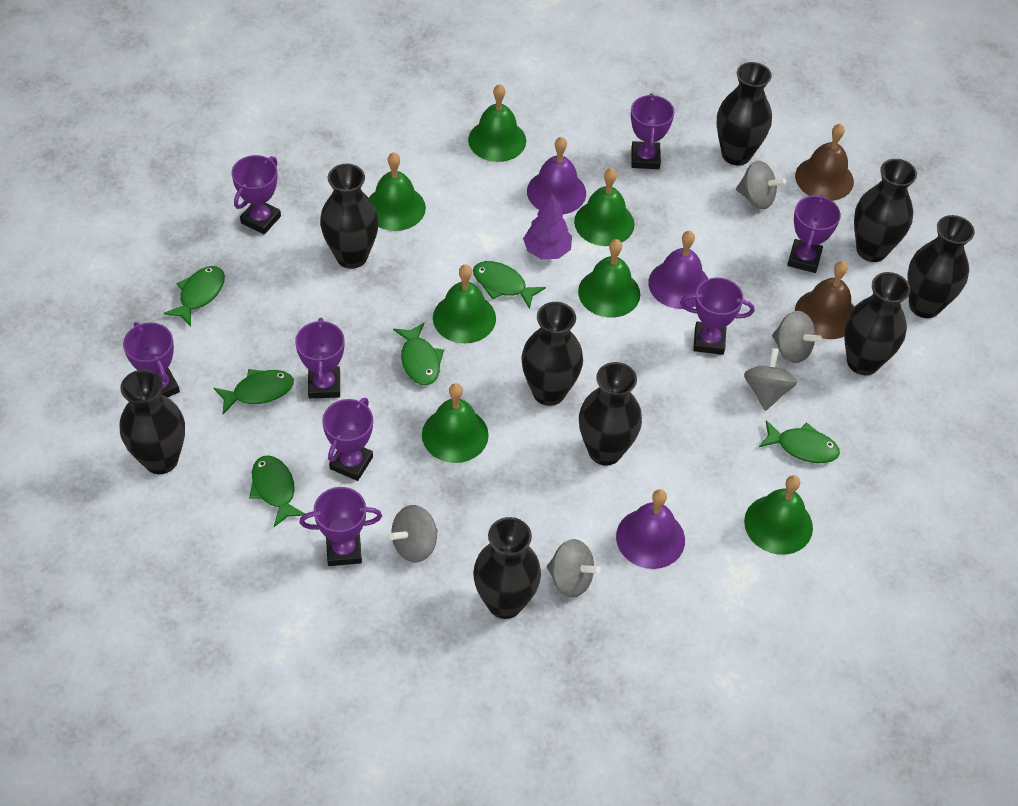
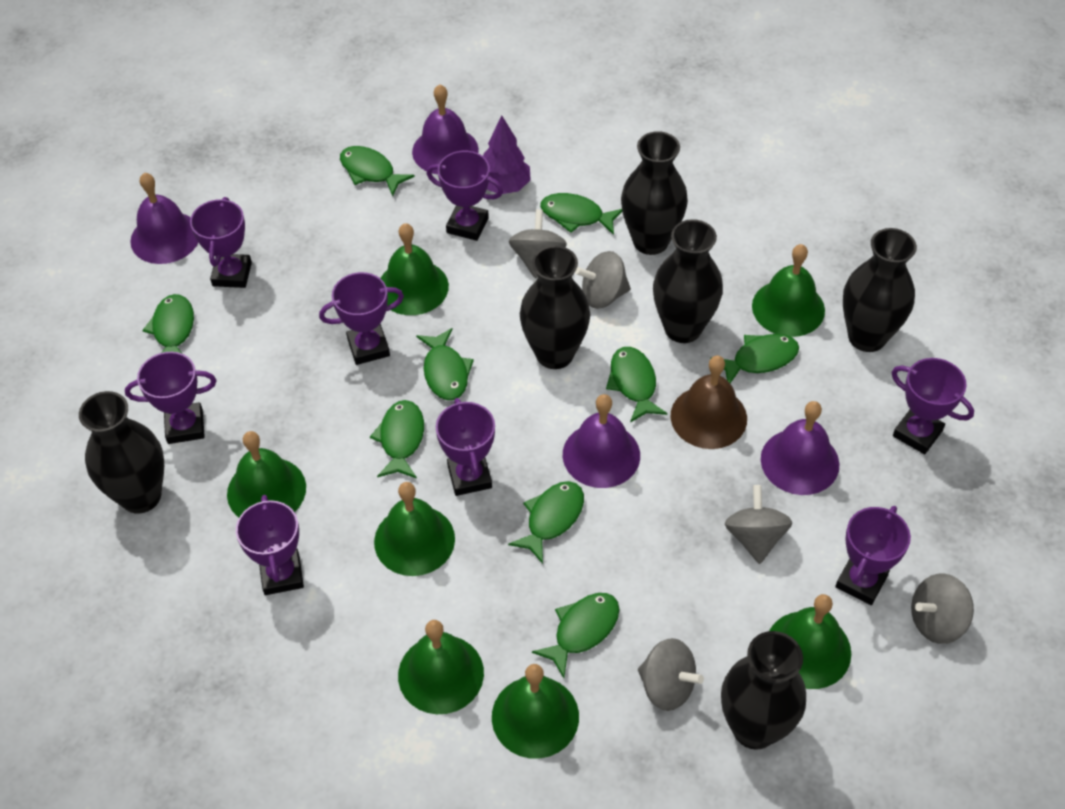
black vase: 9 -> 6
brown bell: 2 -> 1
green fish: 6 -> 9
purple bell: 3 -> 4

